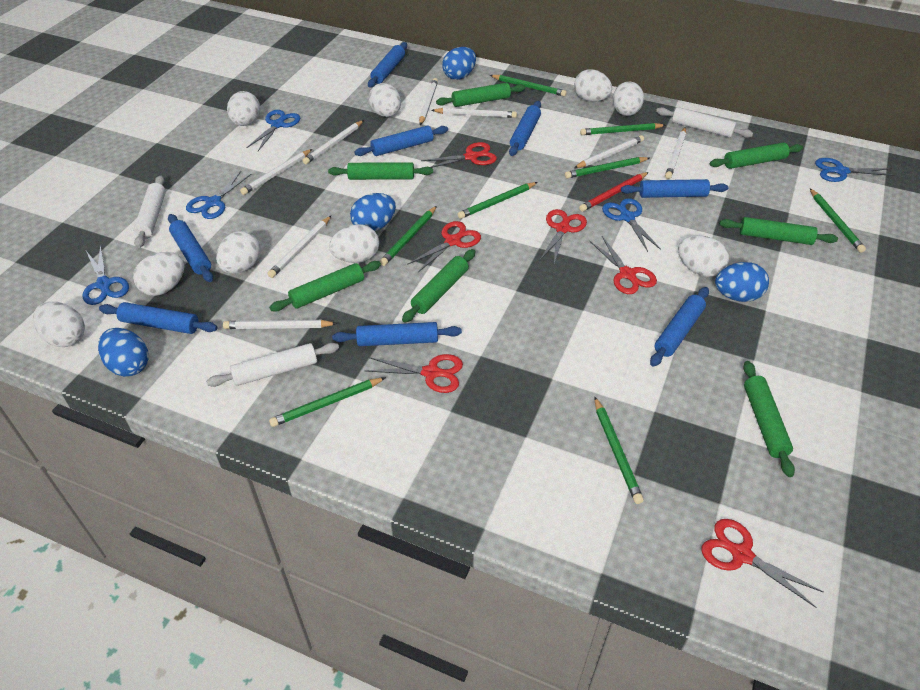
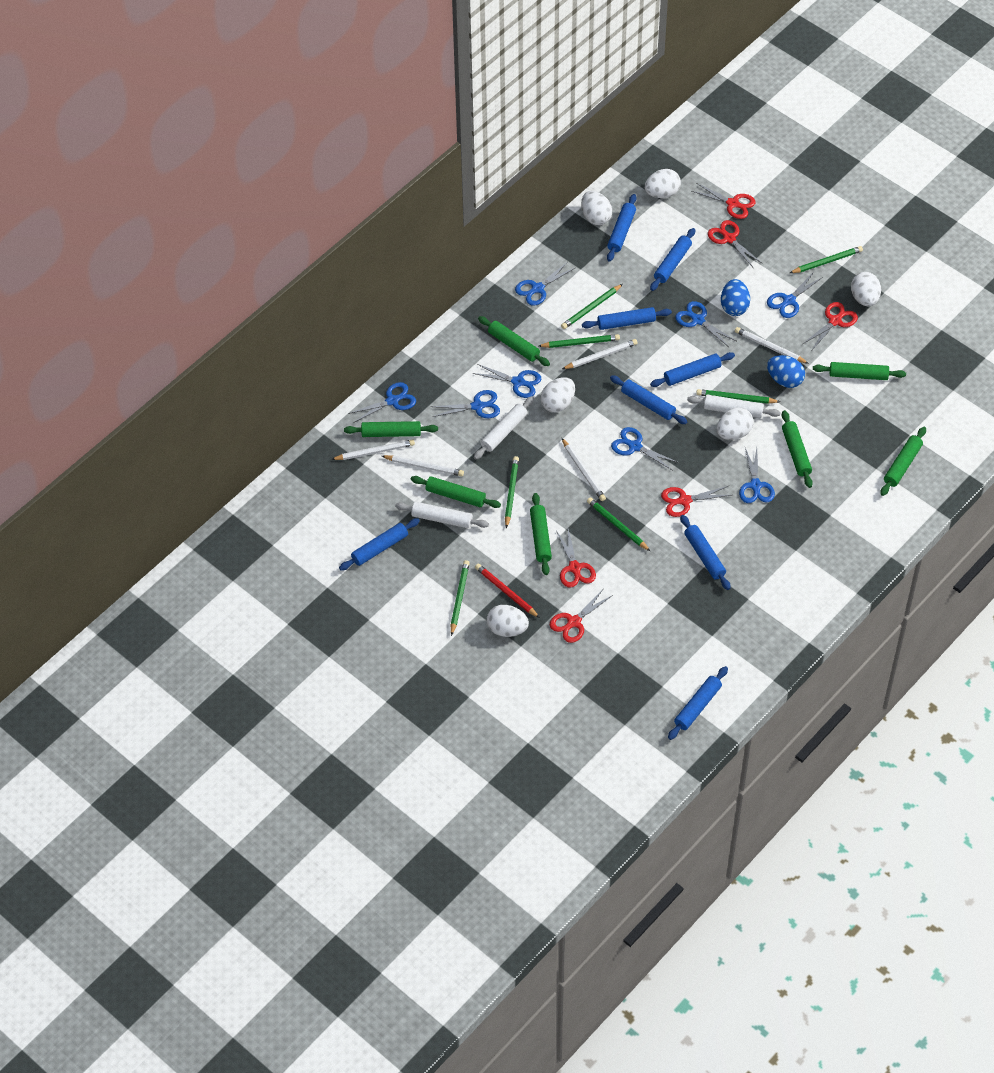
blue egg: 4 -> 2
blue scissors: 5 -> 8
green pencil: 8 -> 7
white egg: 9 -> 6
white pencil: 8 -> 5

